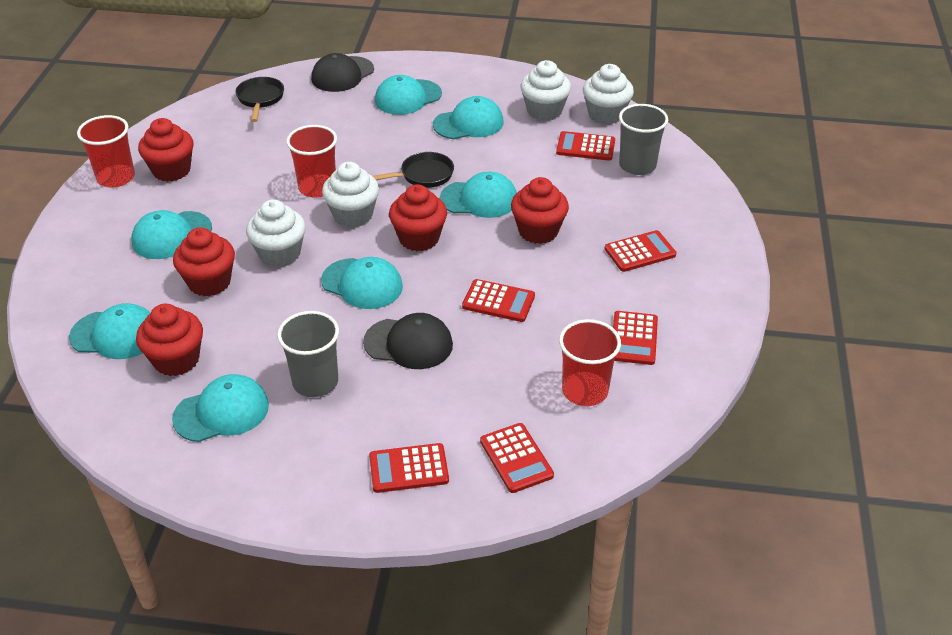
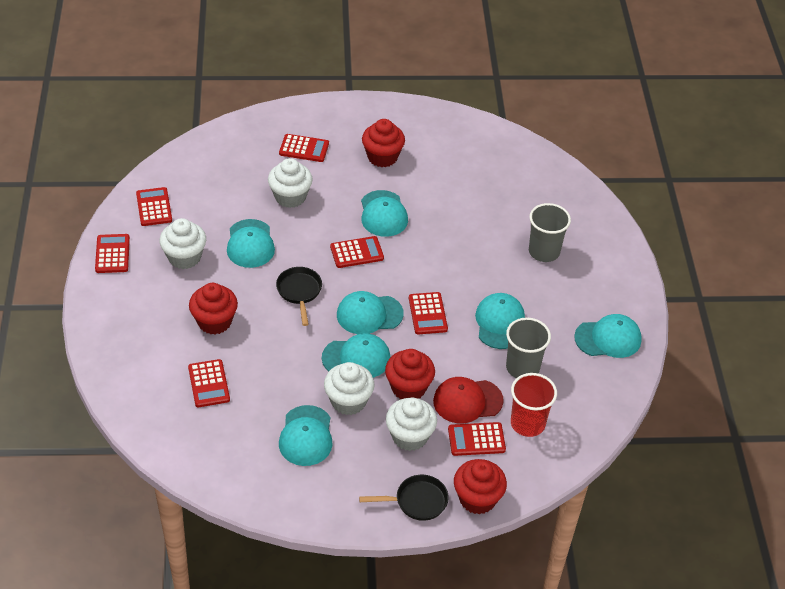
black cap: 2 -> 0
red calculator: 6 -> 7
red cap: 0 -> 1
red cup: 3 -> 1
red cupcake: 5 -> 4

